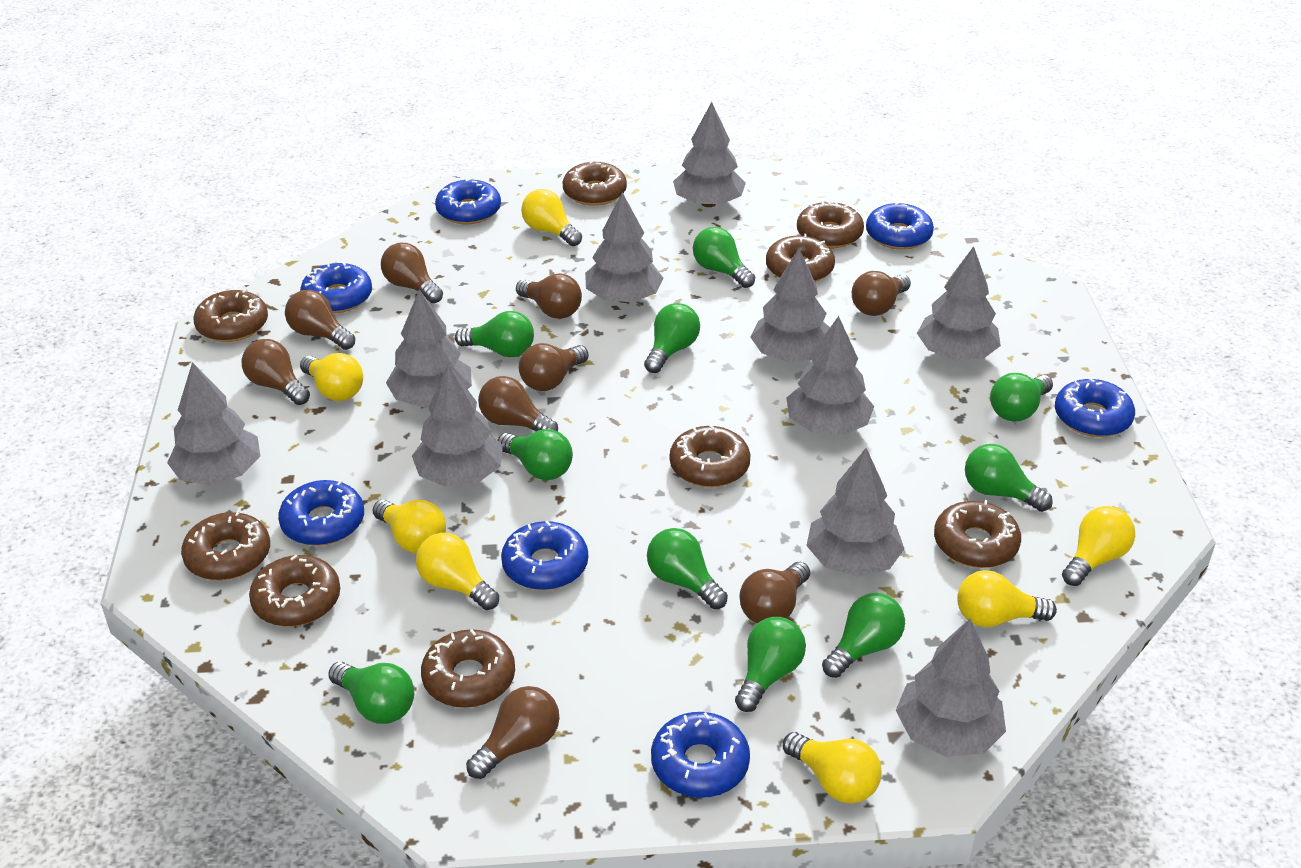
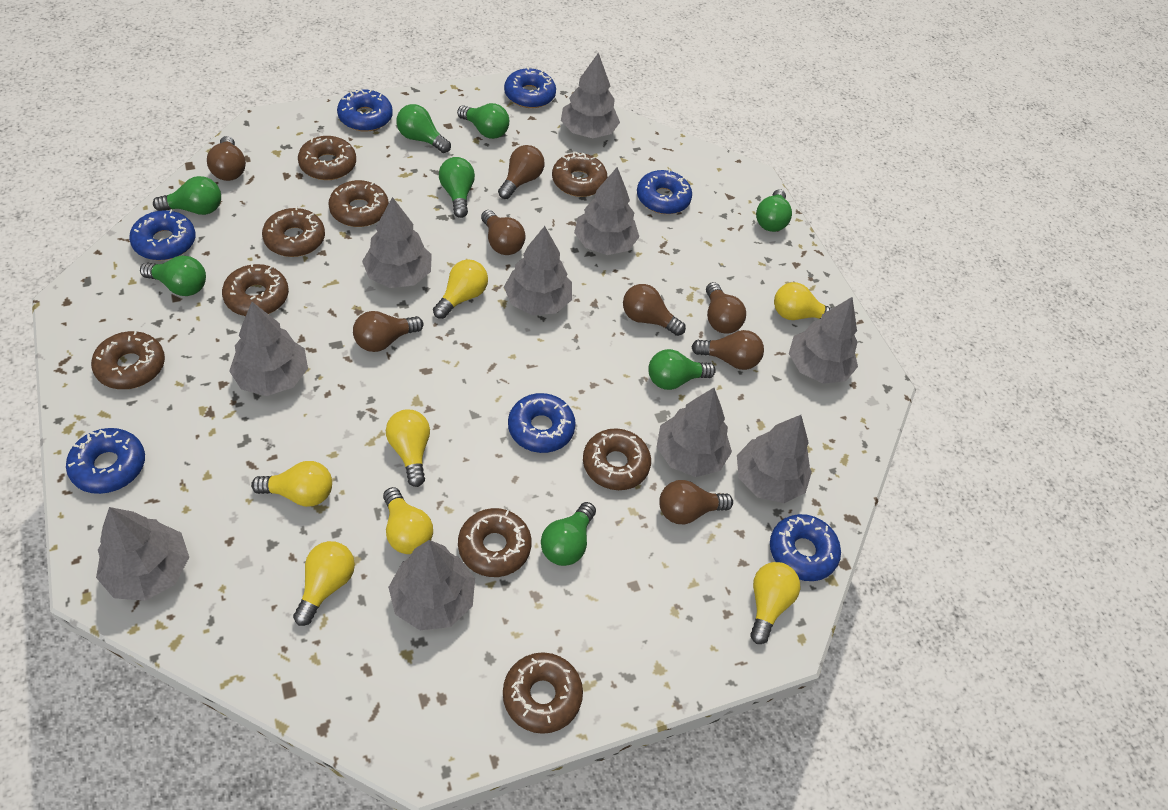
brown light bulb: 9 -> 8
green light bulb: 10 -> 8

